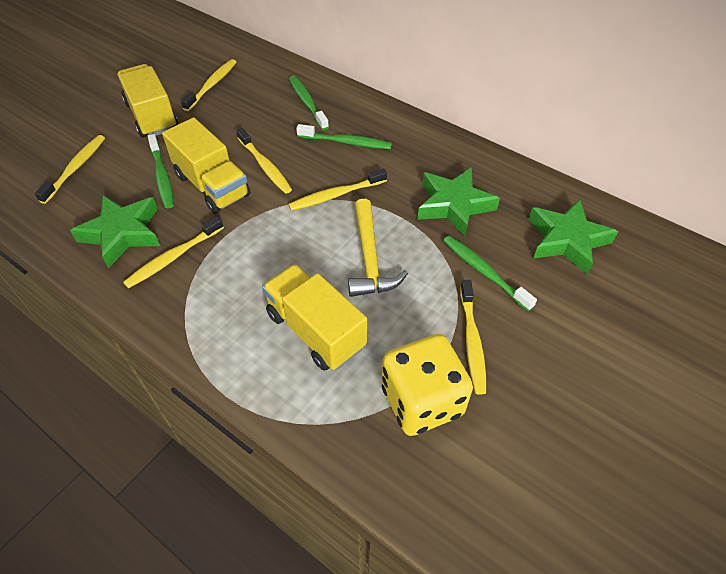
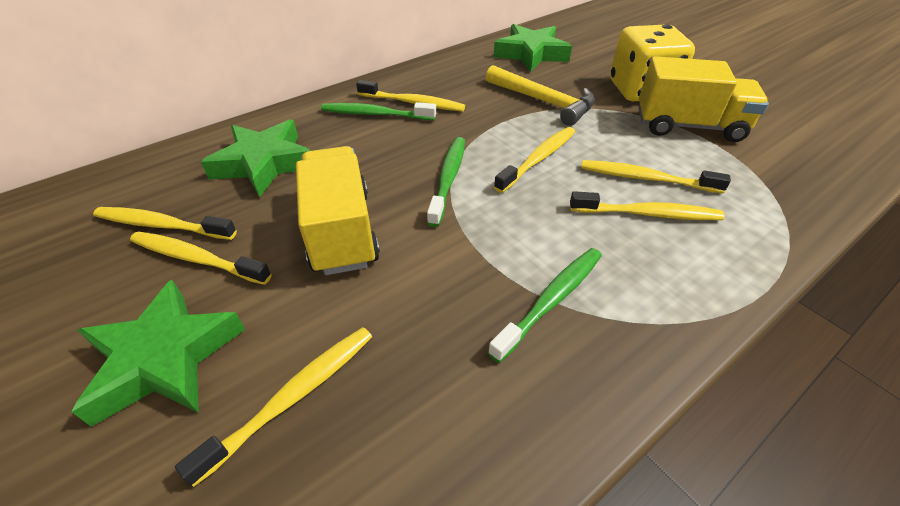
green toothbrush: 4 -> 3
yellow toothbrush: 6 -> 7
yellow truck: 3 -> 2

